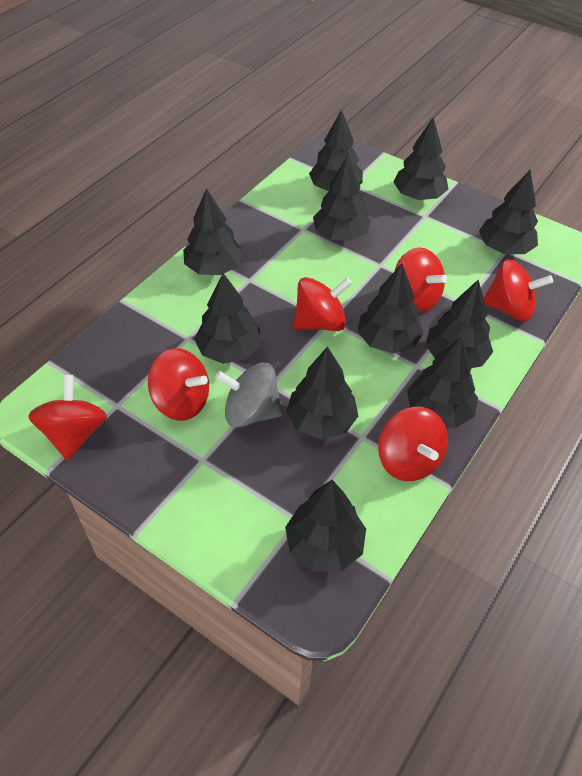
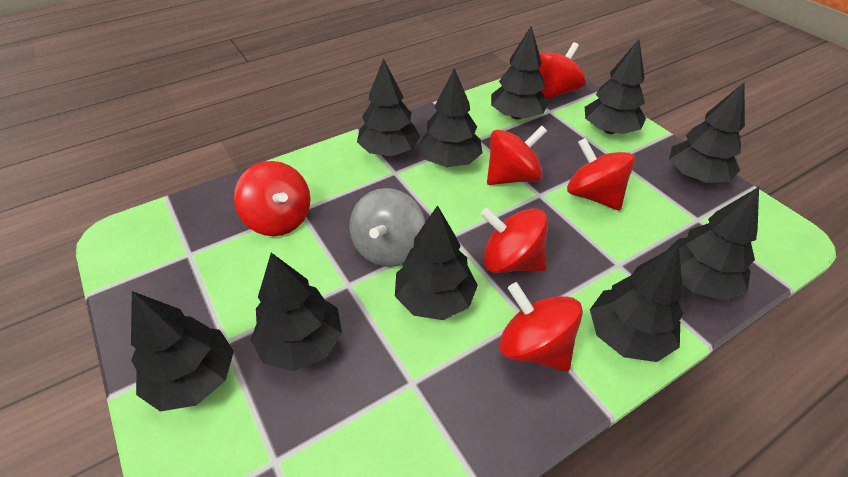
black tree: 11 -> 10

